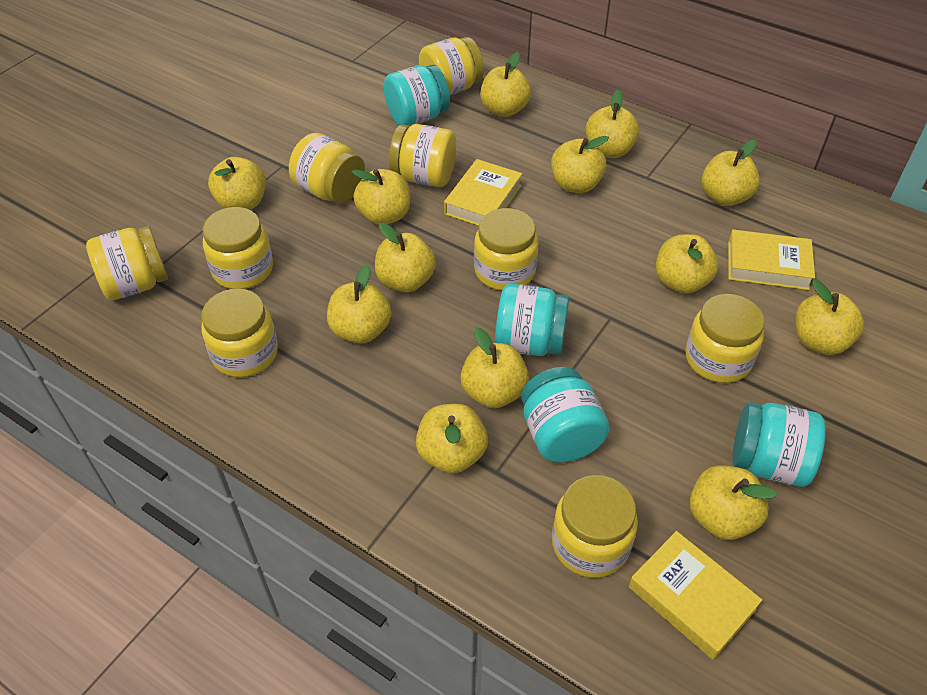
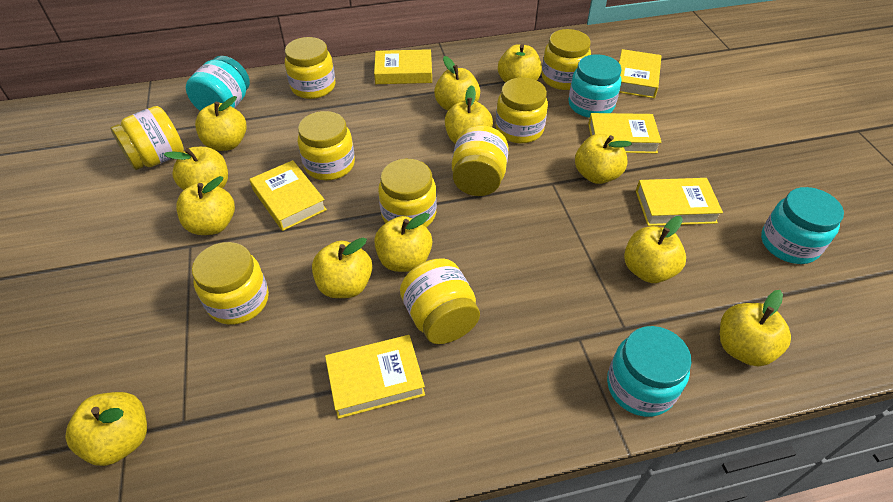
yellow apple: 13 -> 12
yellow book: 3 -> 6

